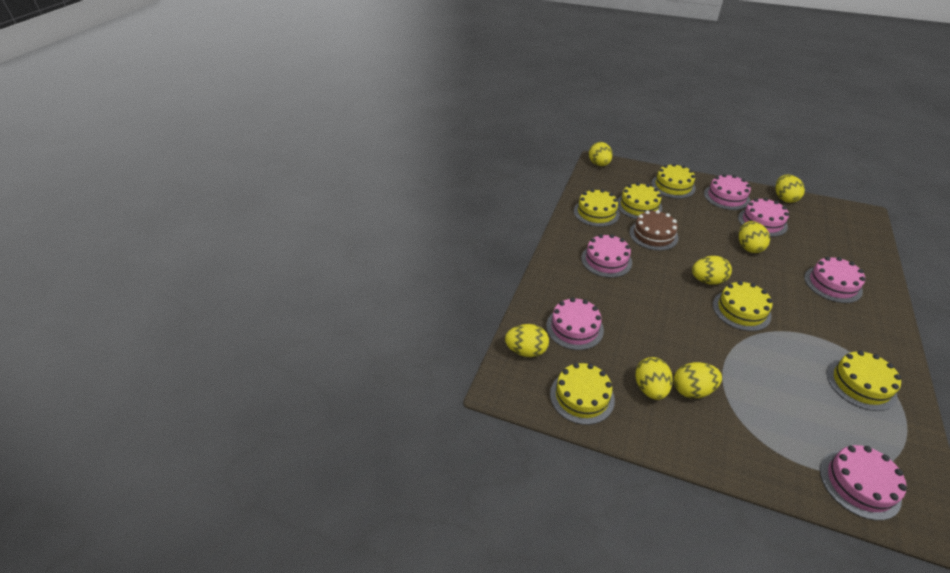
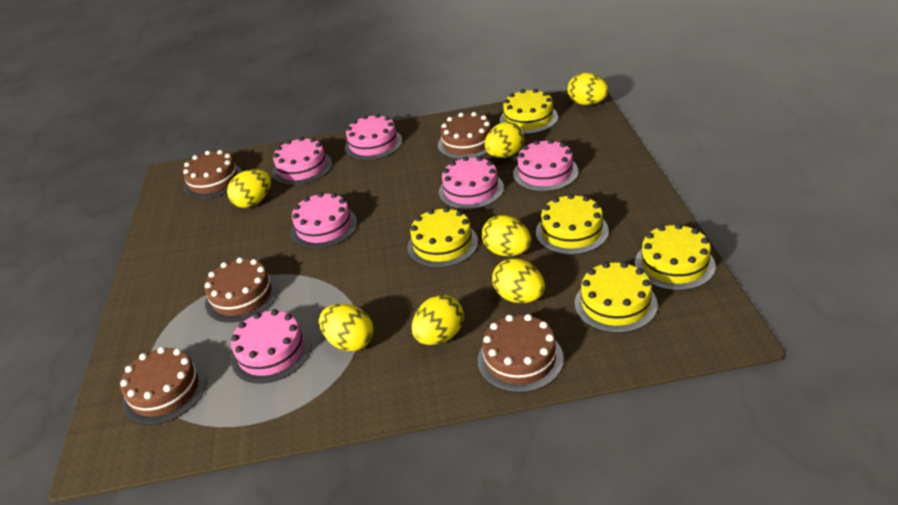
brown cake: 1 -> 5
yellow cake: 6 -> 5

